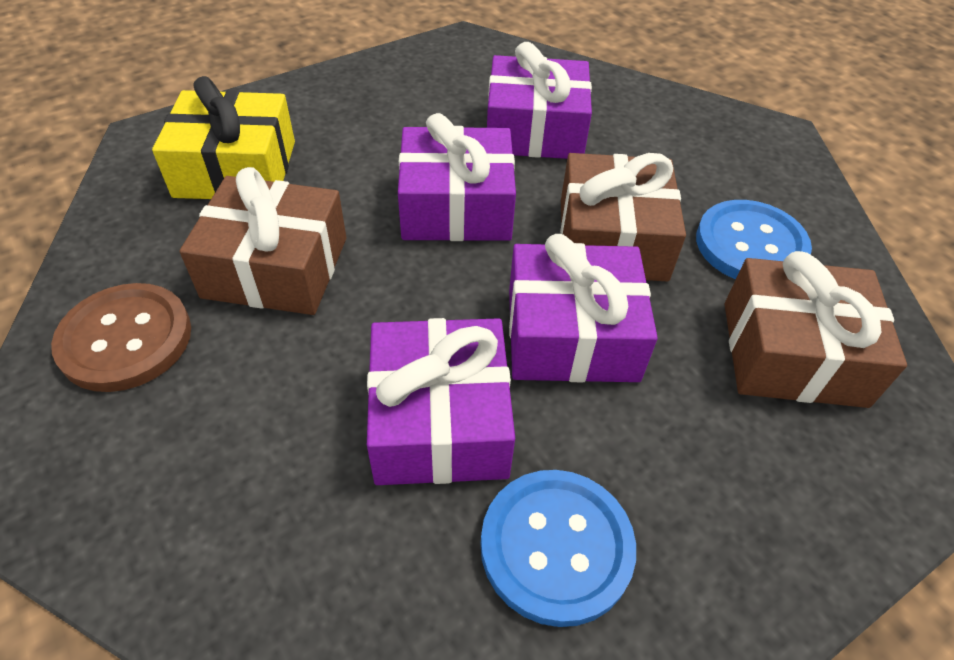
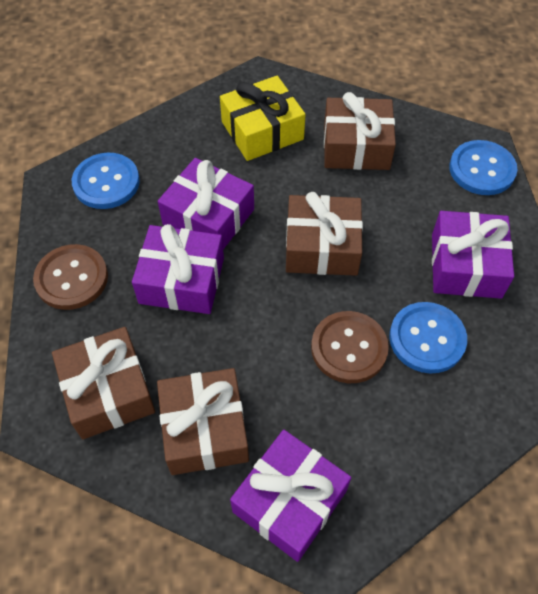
blue button: 2 -> 3
brown button: 1 -> 2
brown gift: 3 -> 4

